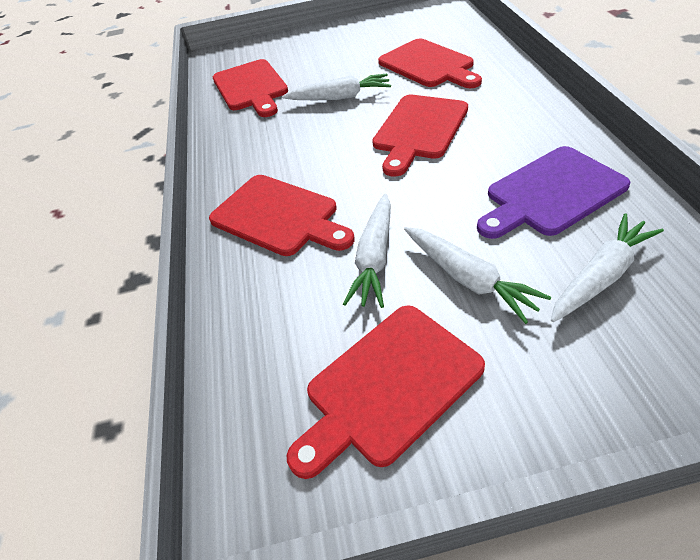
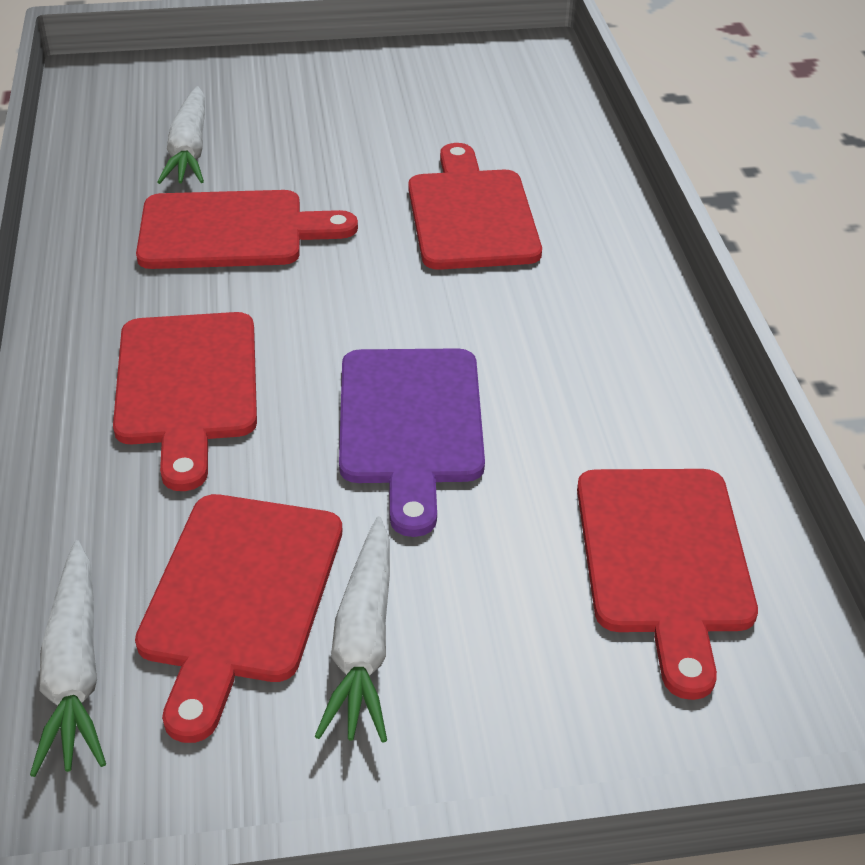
white carrot: 4 -> 3

